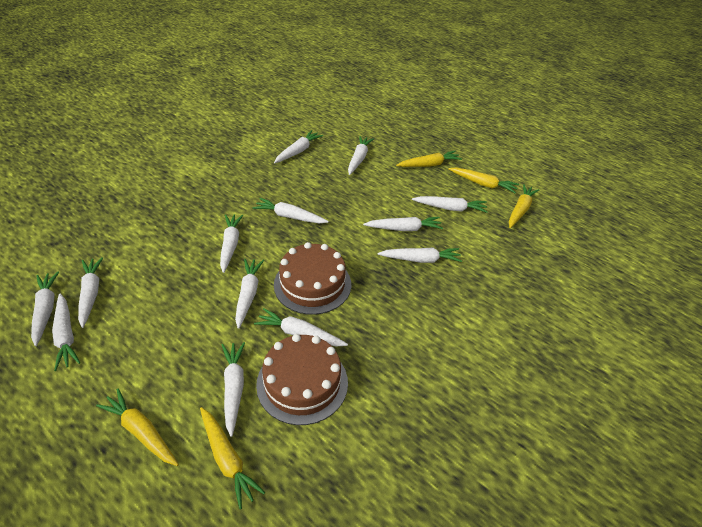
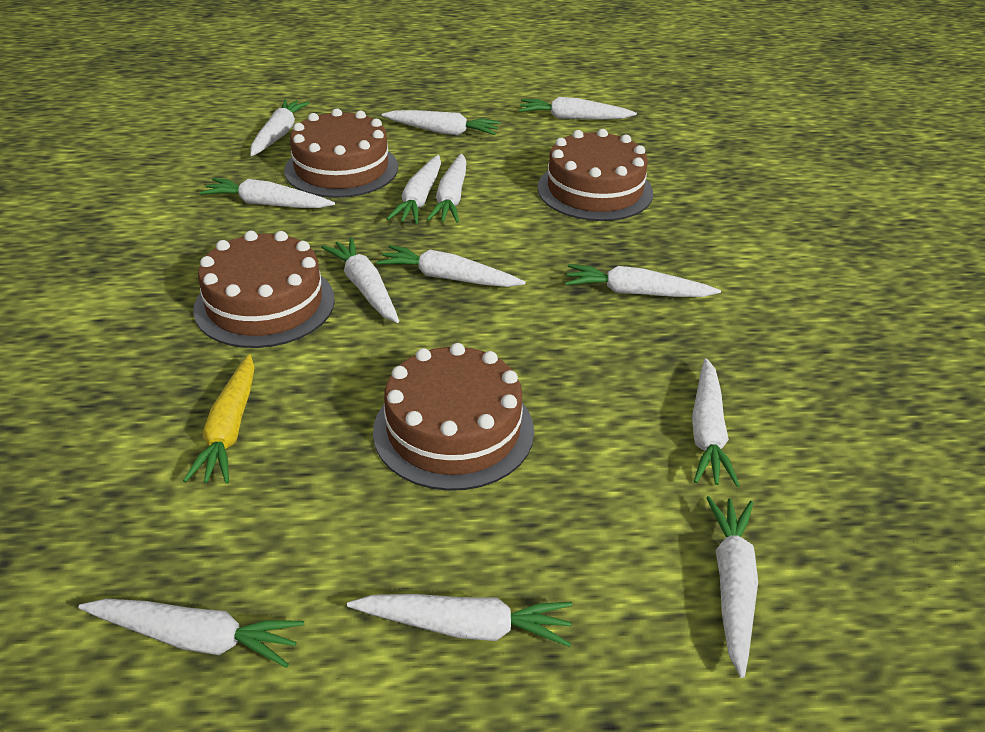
brown cake: 2 -> 4
yellow carrot: 5 -> 1

